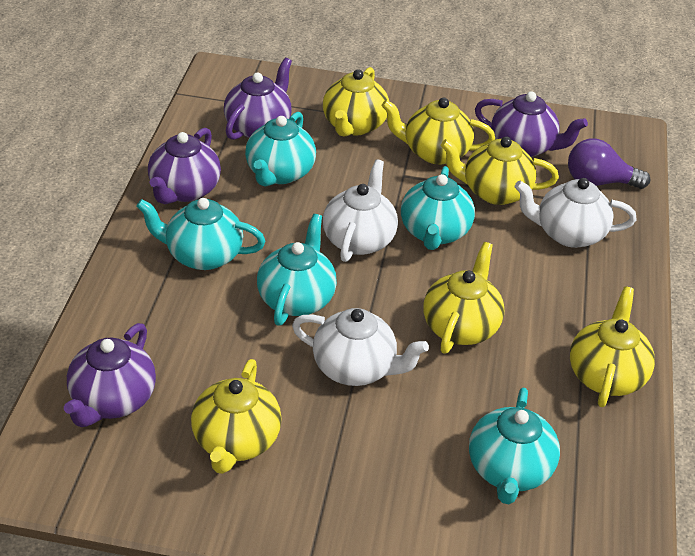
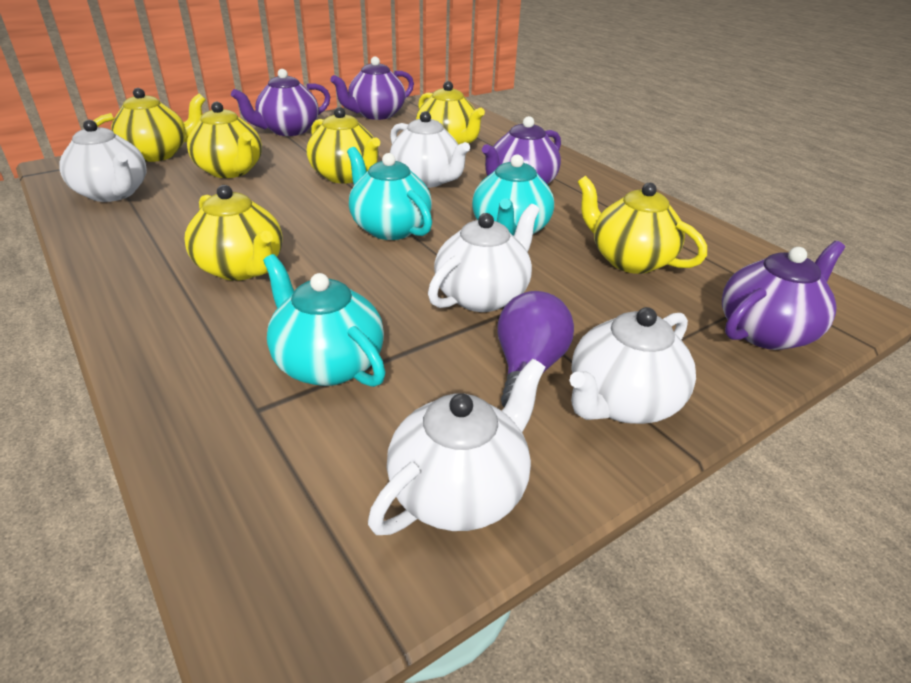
turquoise teapot: 5 -> 3
white teapot: 3 -> 5

